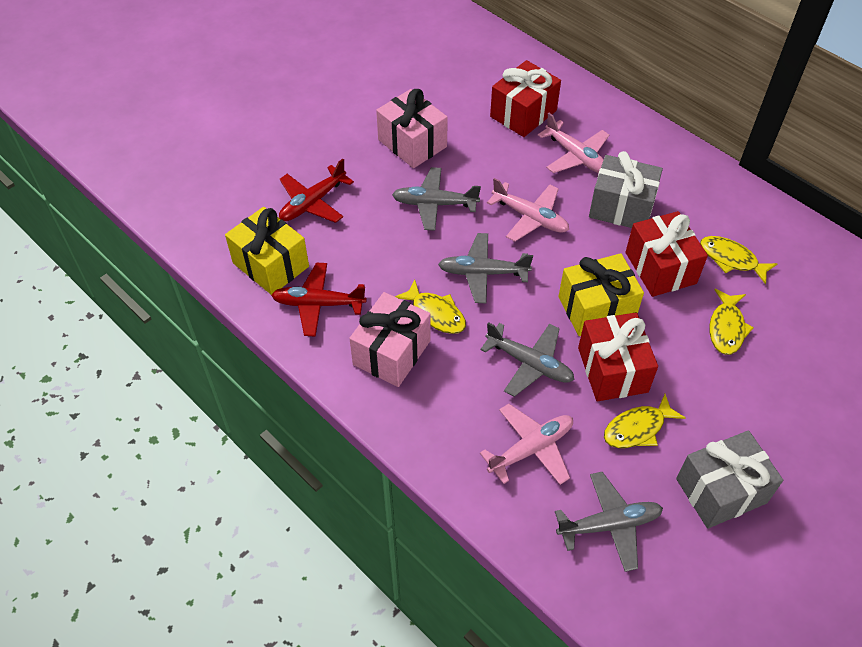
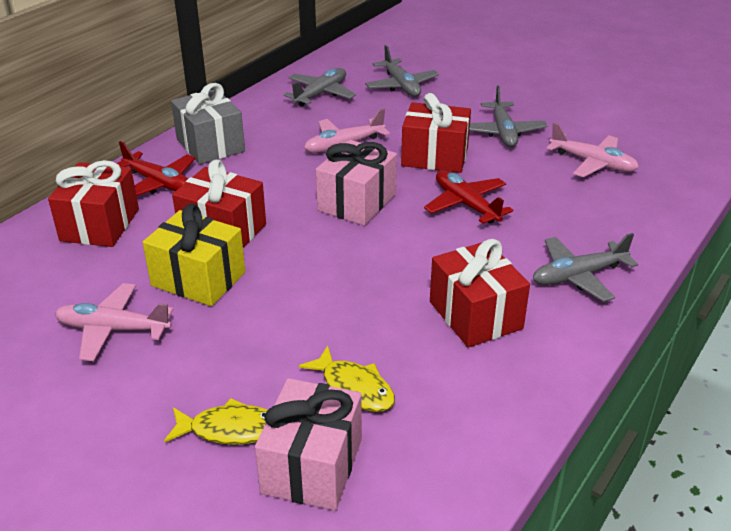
grey gift: 2 -> 1
red gift: 3 -> 4
yellow fish: 4 -> 2
yellow gift: 2 -> 1

